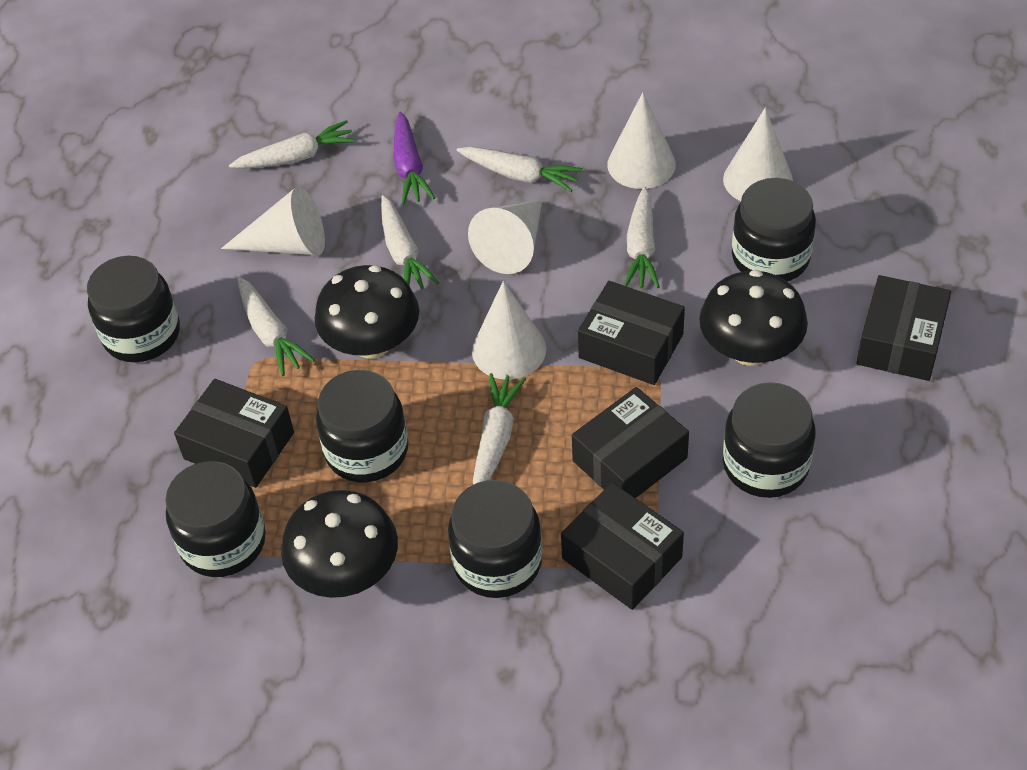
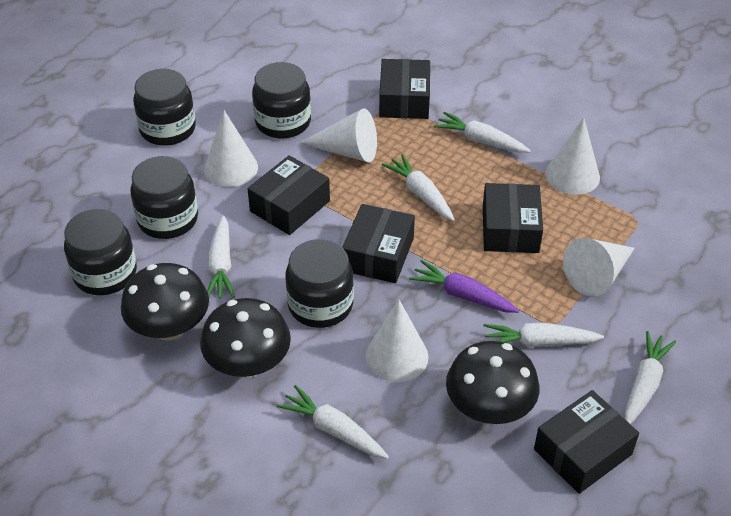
black jar: 6 -> 5

